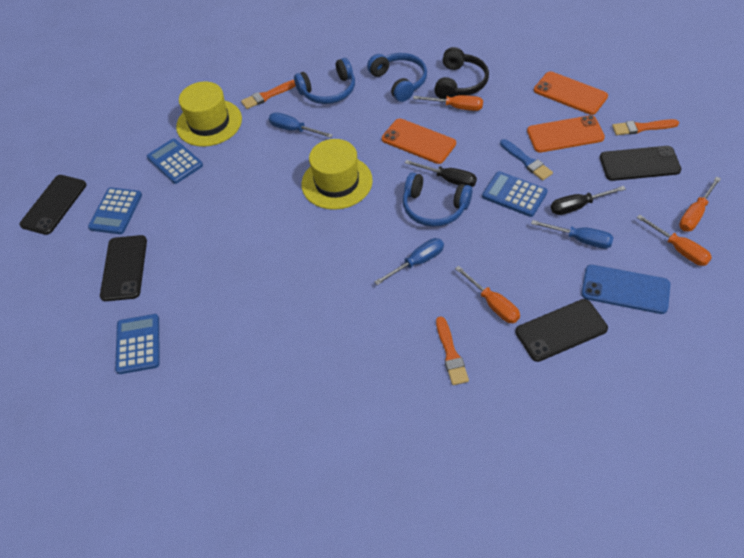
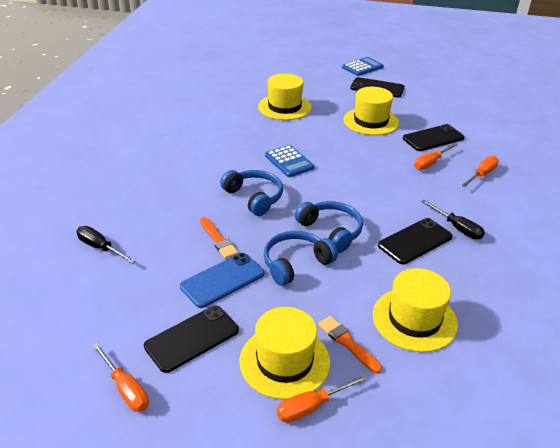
black headphones: 1 -> 0
blue brush: 1 -> 0
blue calculator: 4 -> 2
blue screwdriver: 3 -> 0
orange brush: 3 -> 2
orange phone: 3 -> 0
yellow hat: 2 -> 4

